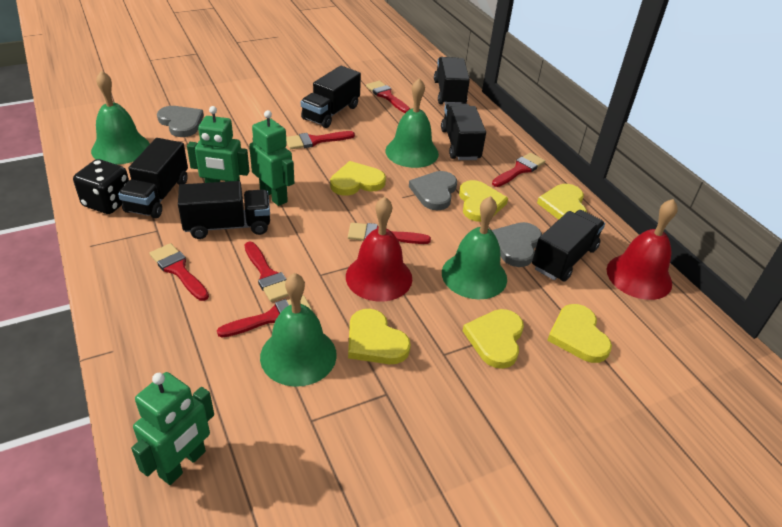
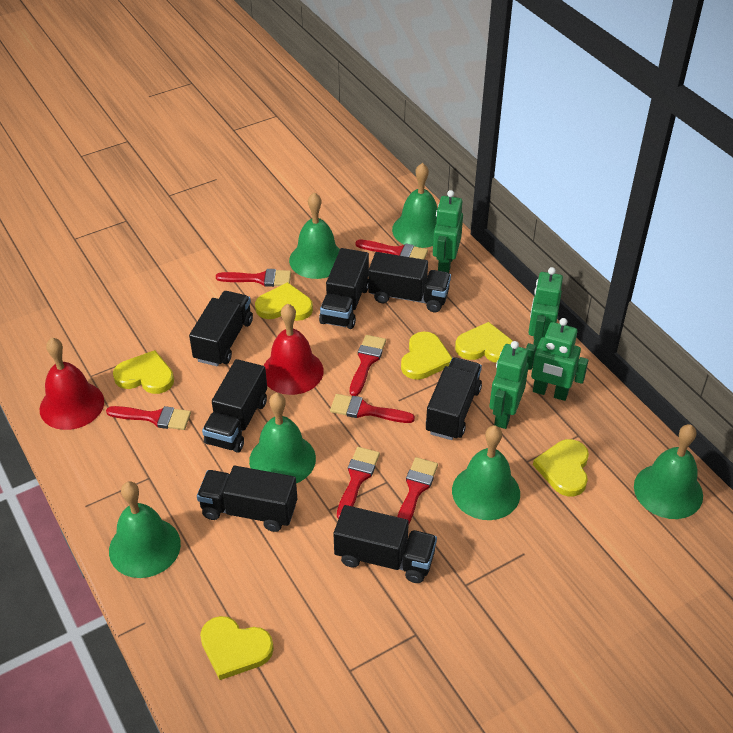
black dice: 1 -> 0
black truck: 6 -> 7
green bell: 4 -> 6
green robot: 3 -> 4
grey heart: 3 -> 0

